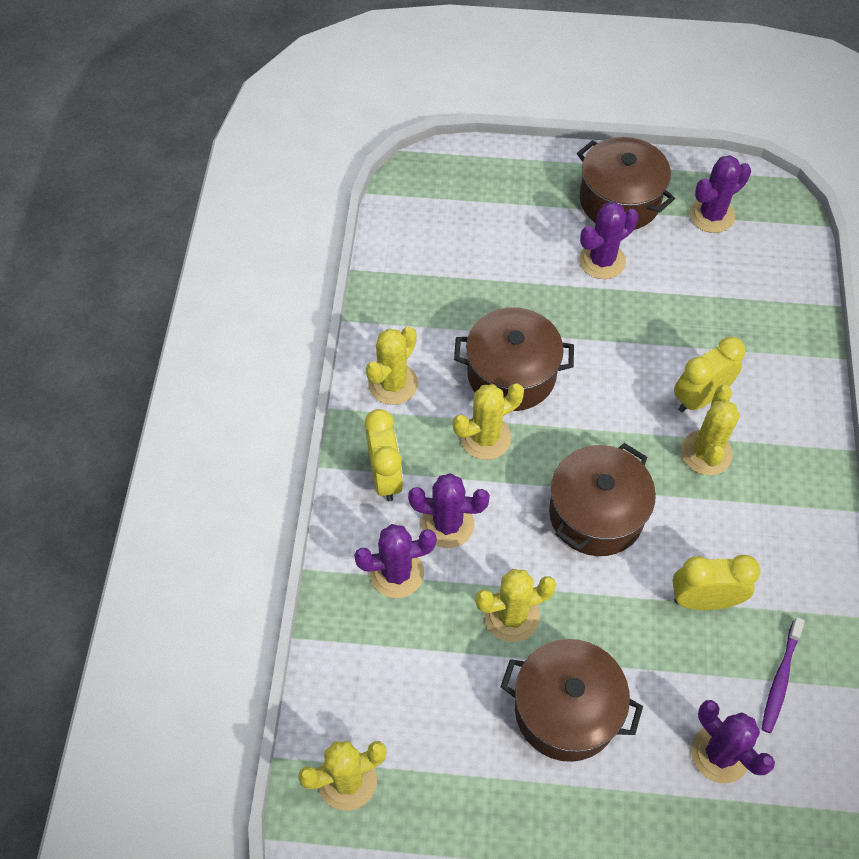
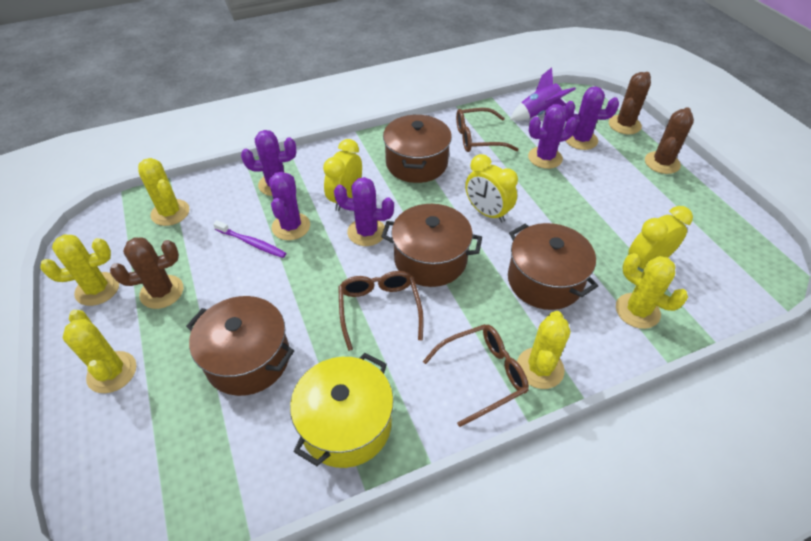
brown cactus: 0 -> 3
brown glasses: 0 -> 3
purple rocket: 0 -> 1
yellow pot: 0 -> 1

